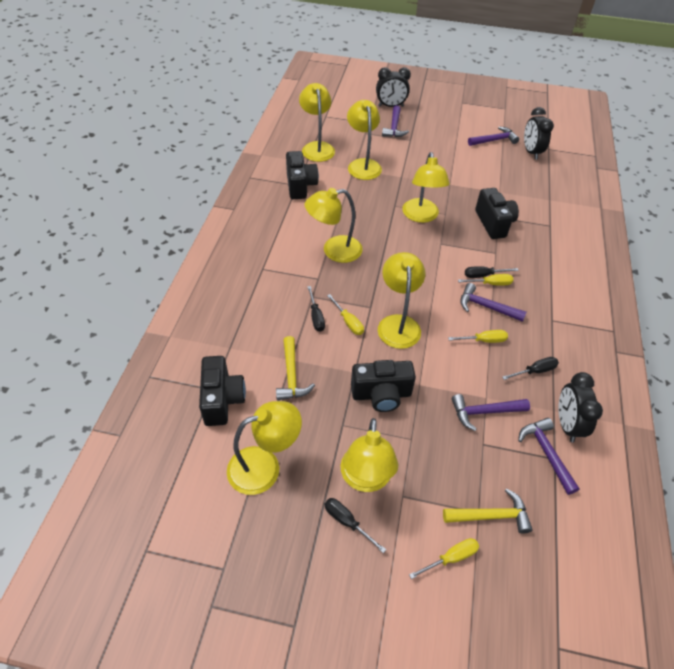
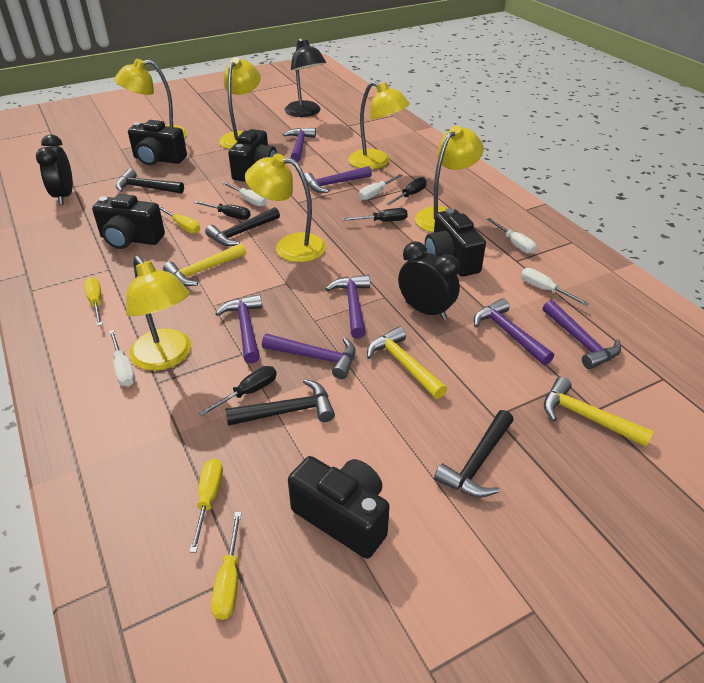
black camera: 4 -> 5
black clock: 3 -> 2
black hammer: 0 -> 4
black lamp: 0 -> 1
purple hammer: 5 -> 7
white screwdriver: 0 -> 5
yellow hammer: 2 -> 3
yellow lamp: 7 -> 6

